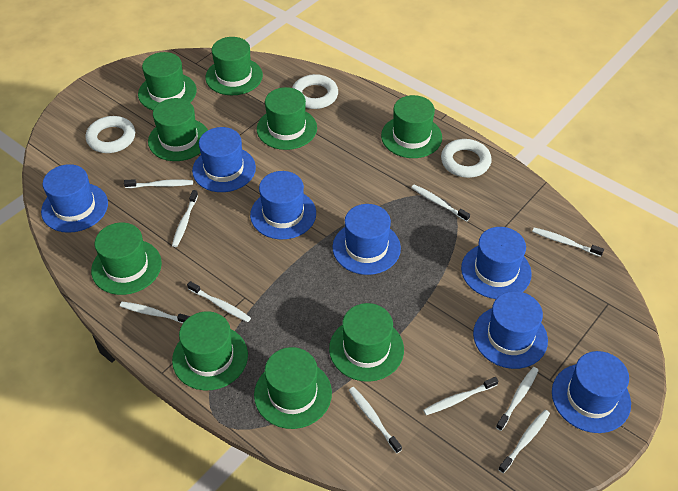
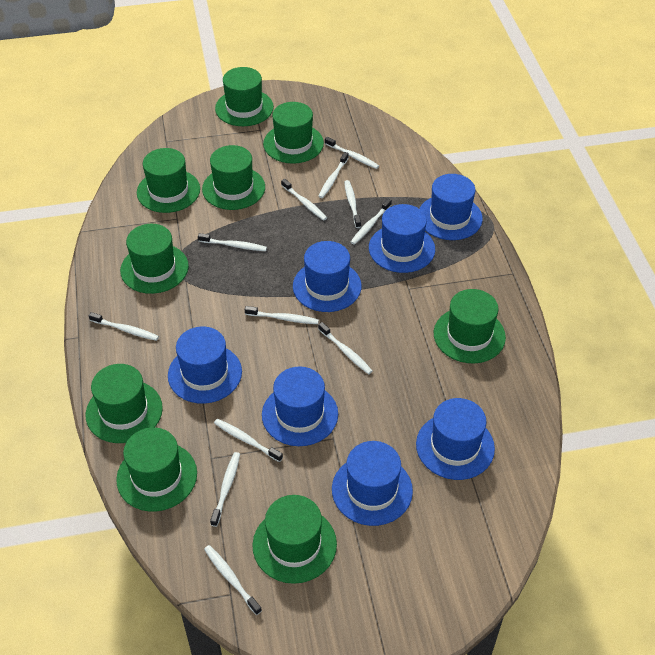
white ring: 3 -> 0
white toothbrush: 10 -> 12

